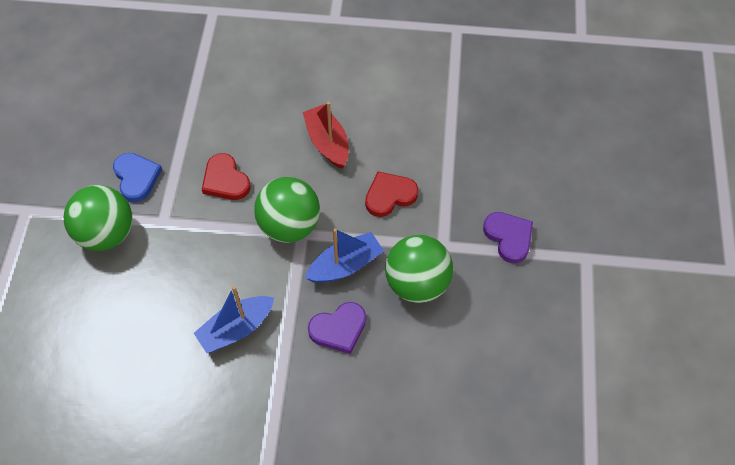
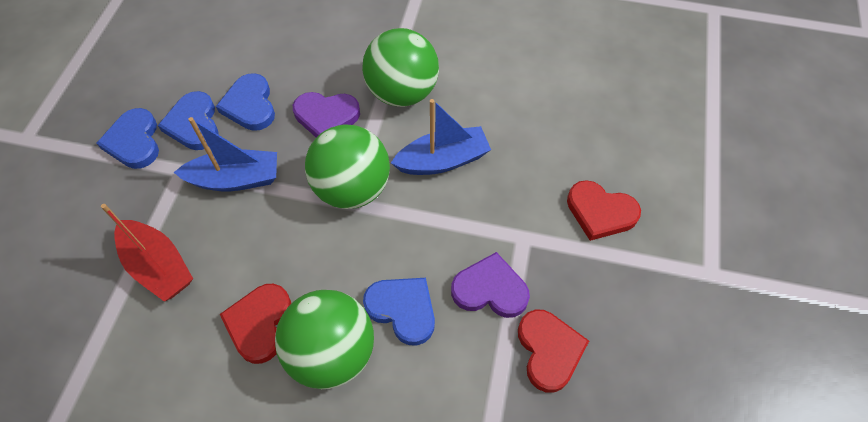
blue heart: 1 -> 4
red heart: 2 -> 3

